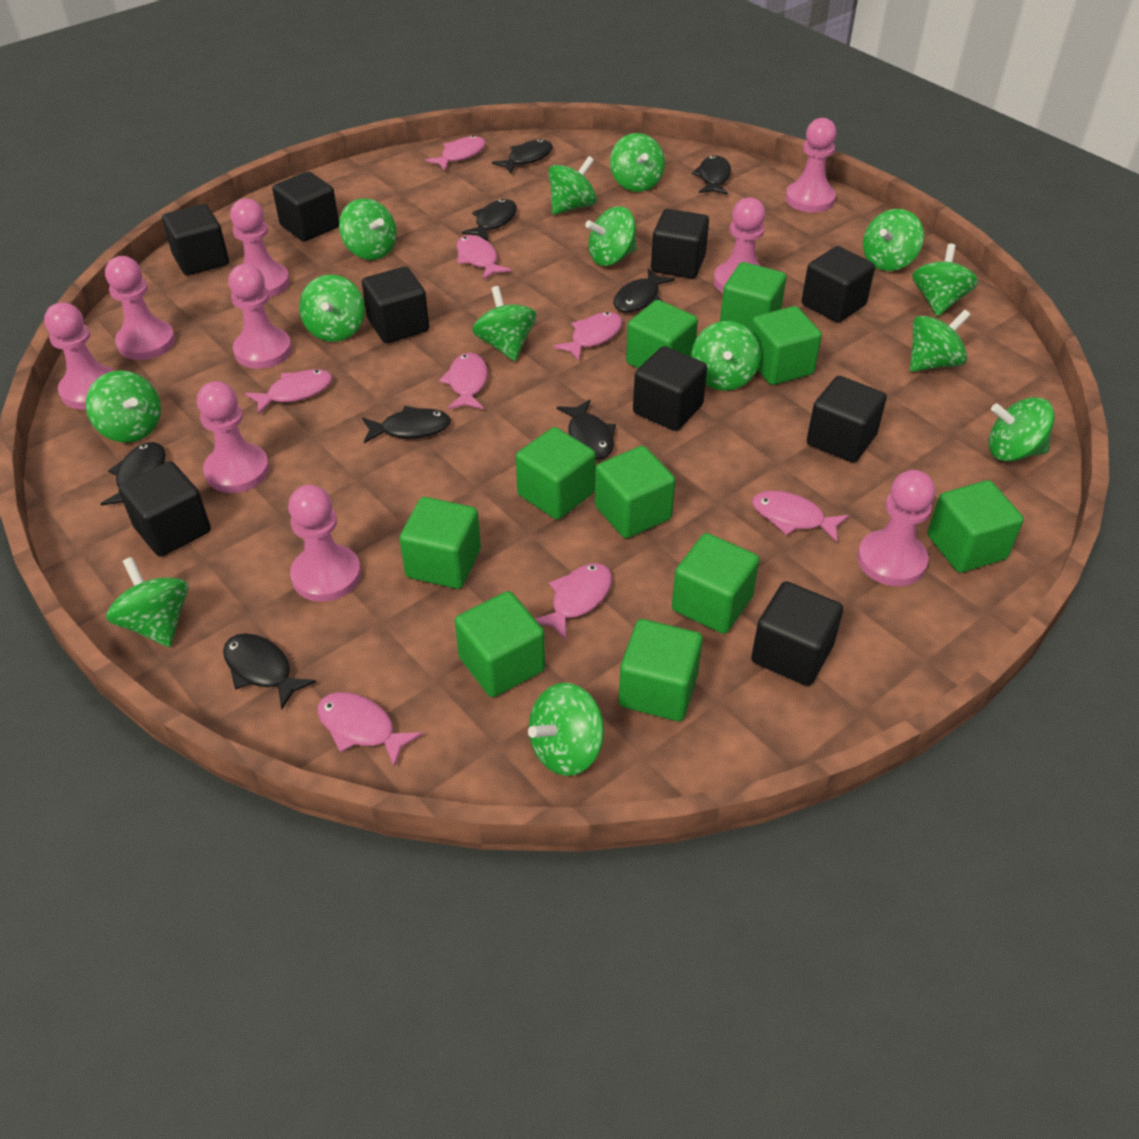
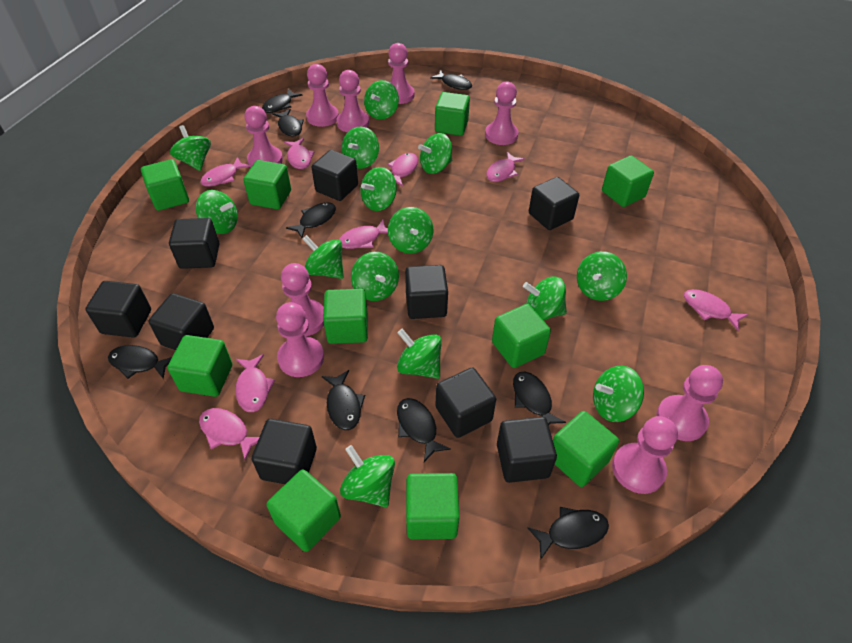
black fish: 8 -> 9

